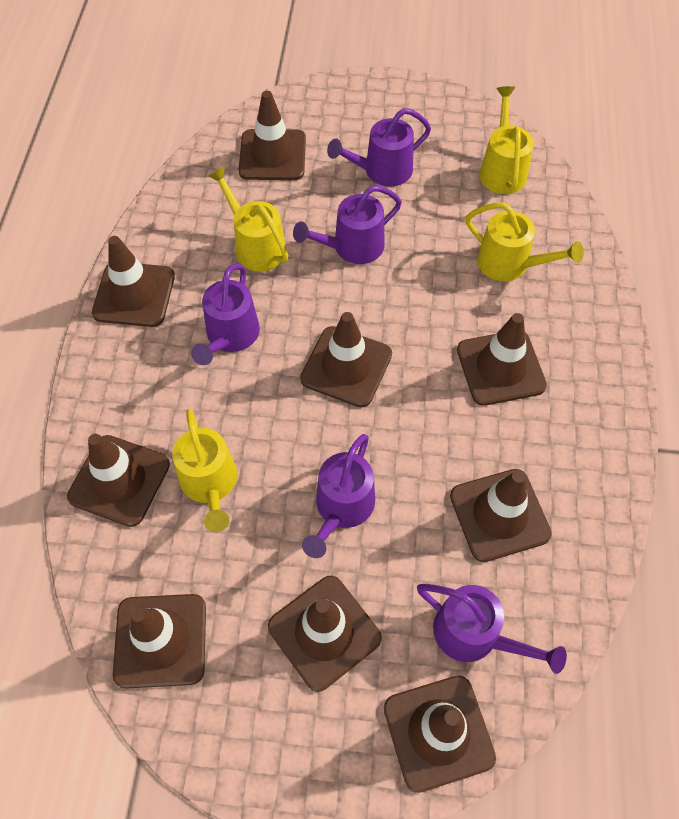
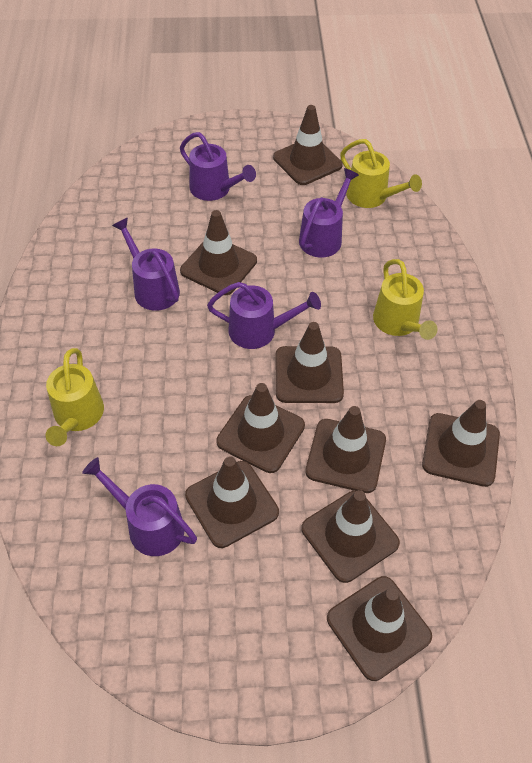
yellow watering can: 4 -> 3

